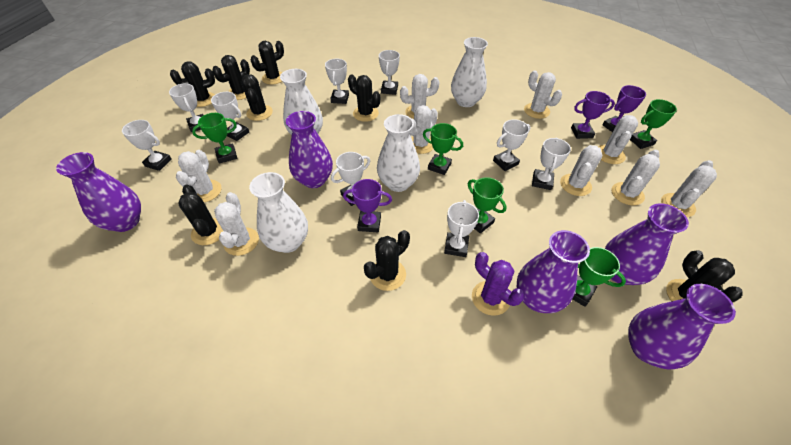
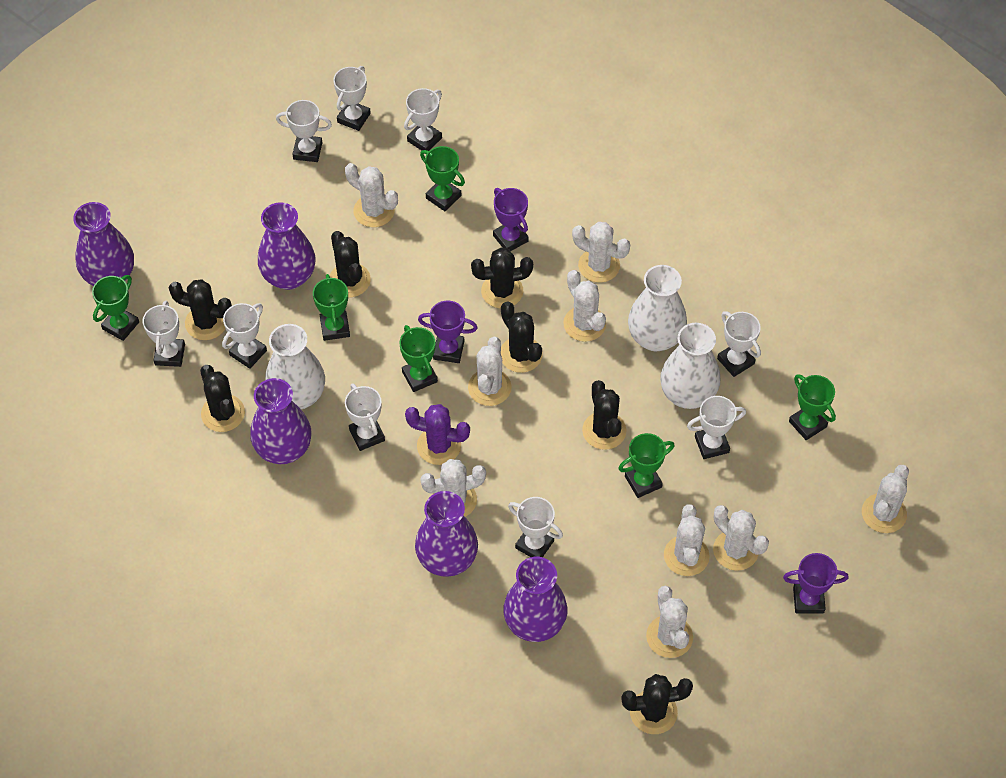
black cactus: 8 -> 7
green trophy: 5 -> 6
white vase: 4 -> 3

